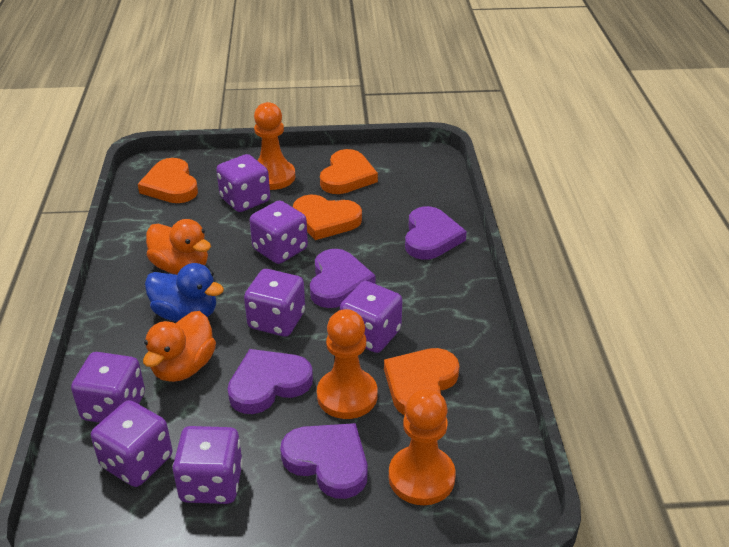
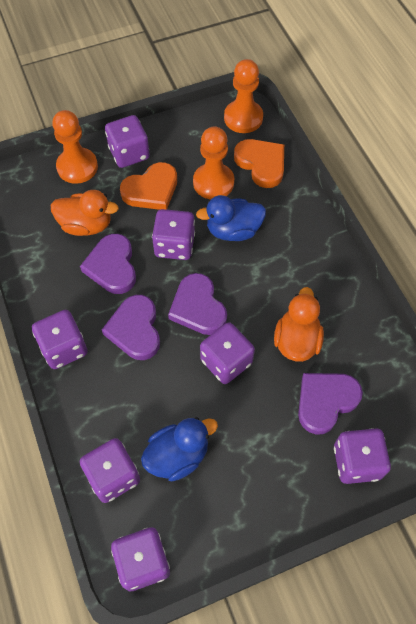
blue duck: 1 -> 2
orange heart: 4 -> 2

